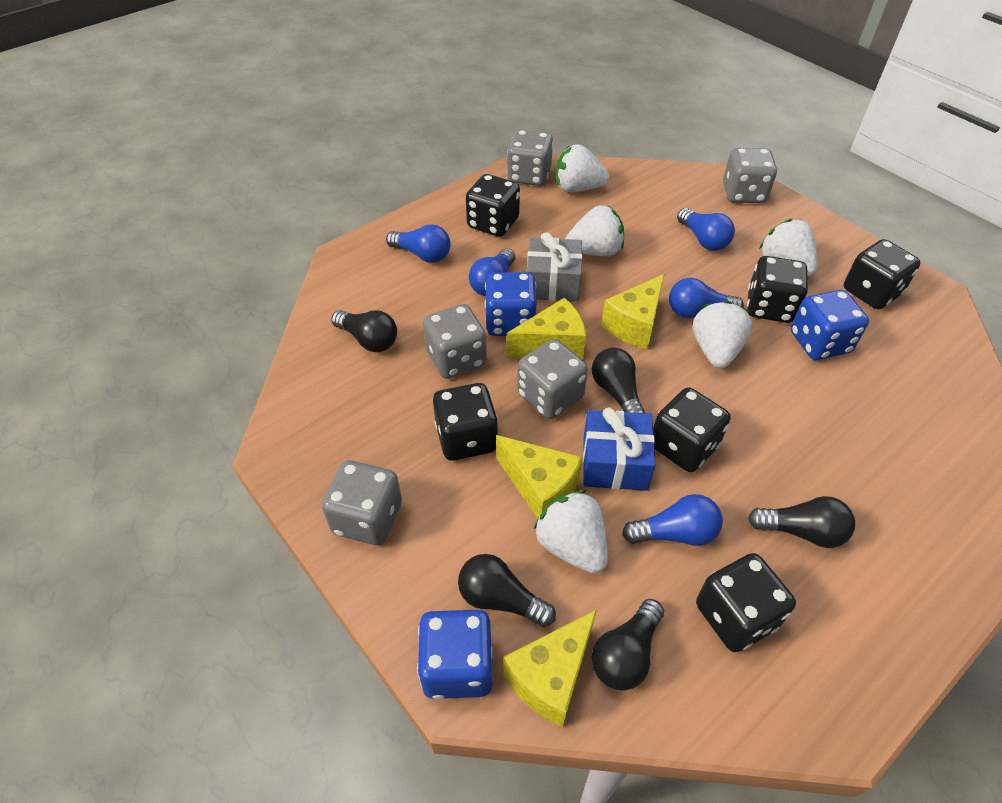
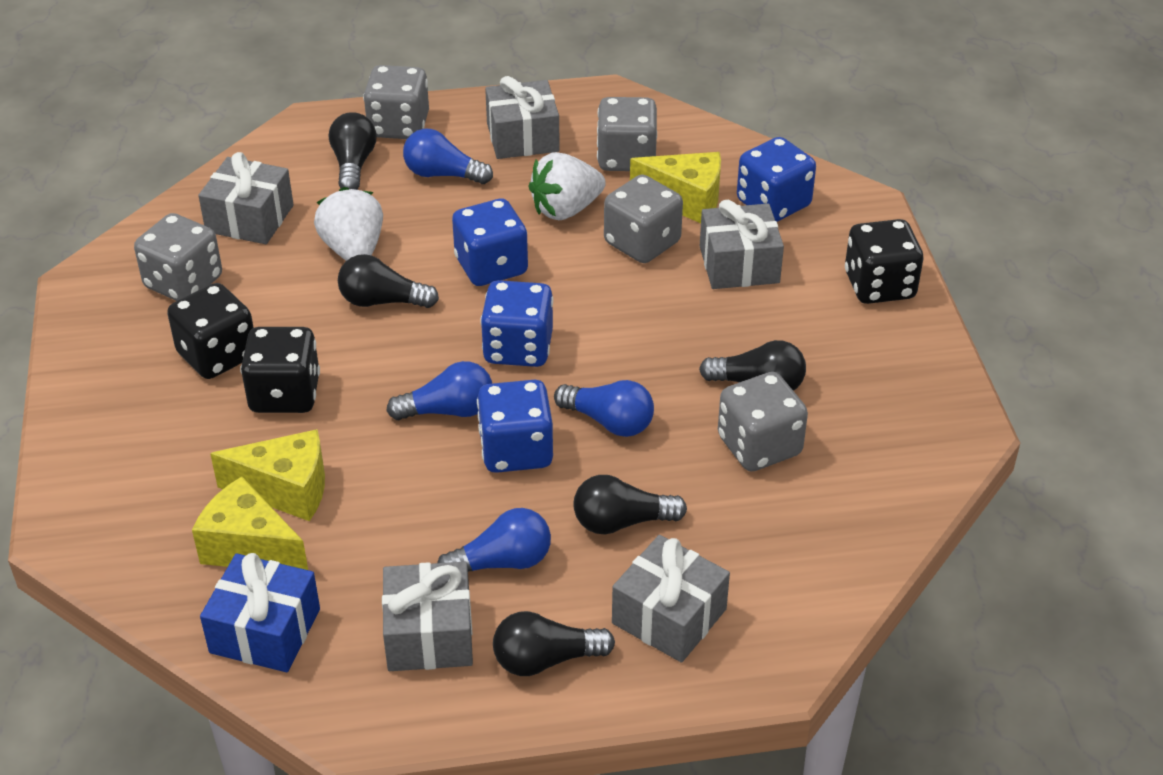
black dice: 6 -> 3
blue dice: 3 -> 4
blue light bulb: 5 -> 4
grey gift: 1 -> 5
white strawberry: 5 -> 2
yellow cheese: 4 -> 3

